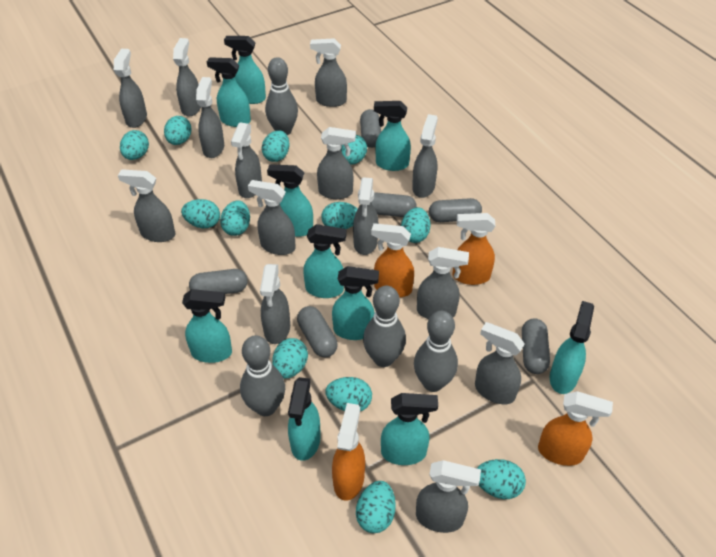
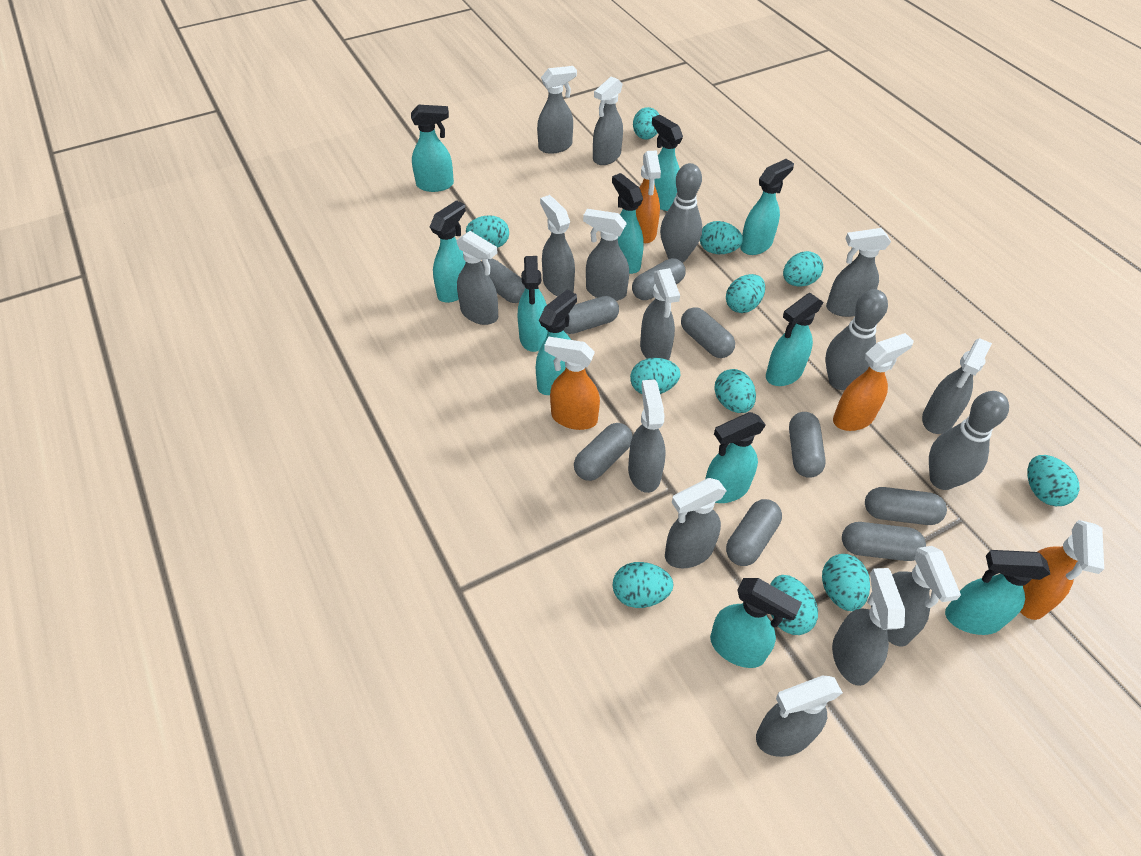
grey bowling pin: 4 -> 3
grey capsule: 6 -> 9
grey spray bottle: 14 -> 13
turquoise egg: 12 -> 11
turquoise spray bottle: 10 -> 11

